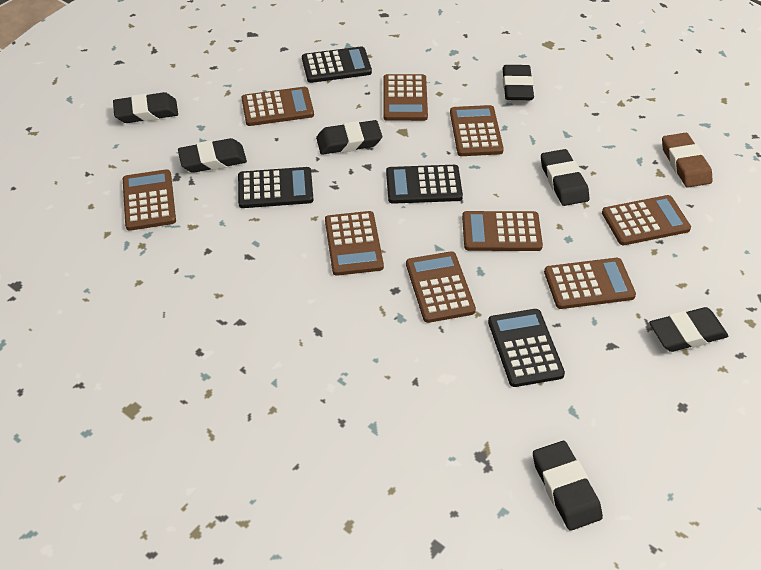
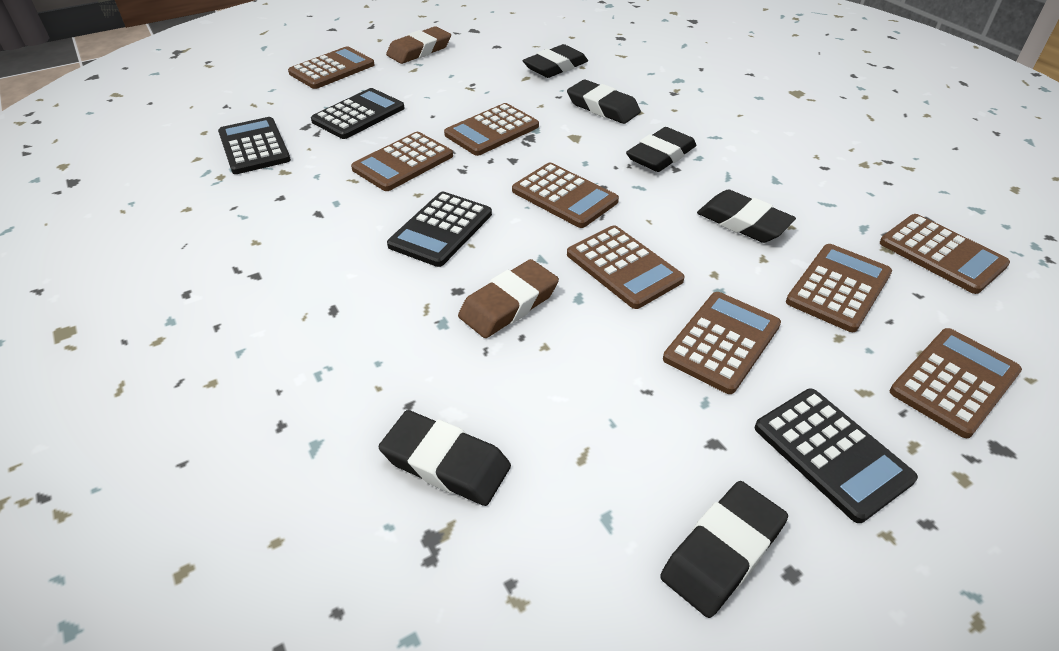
black eraser: 7 -> 6
brown eraser: 1 -> 2

